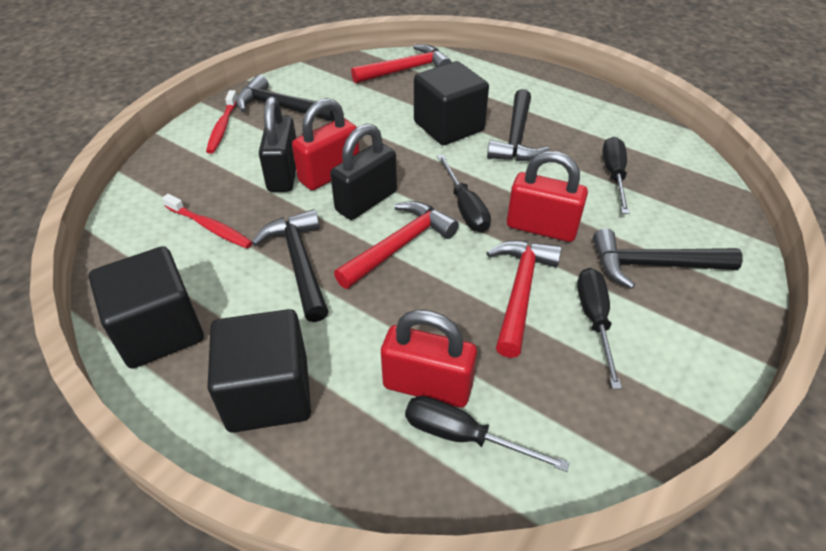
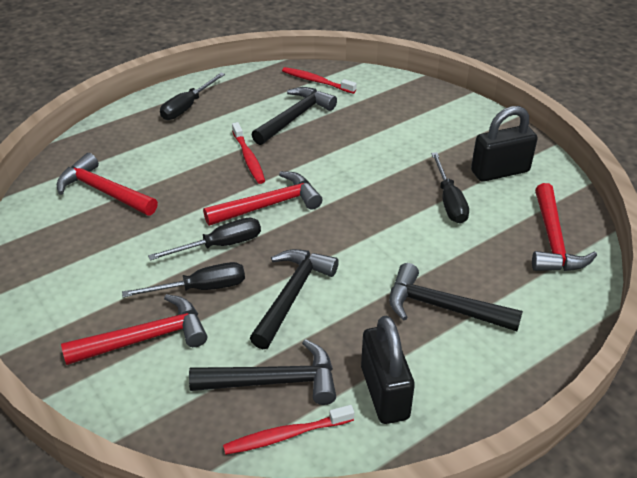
black cube: 3 -> 0
red hammer: 3 -> 4
red padlock: 3 -> 0
red toothbrush: 2 -> 3

